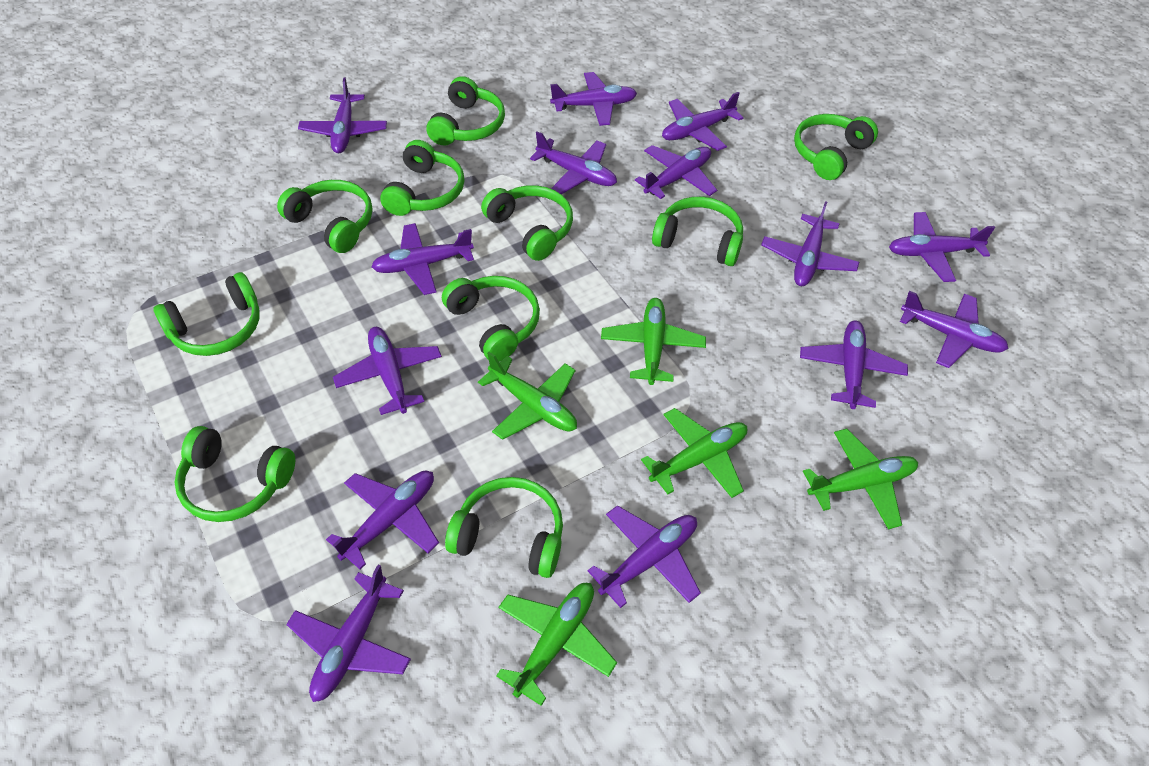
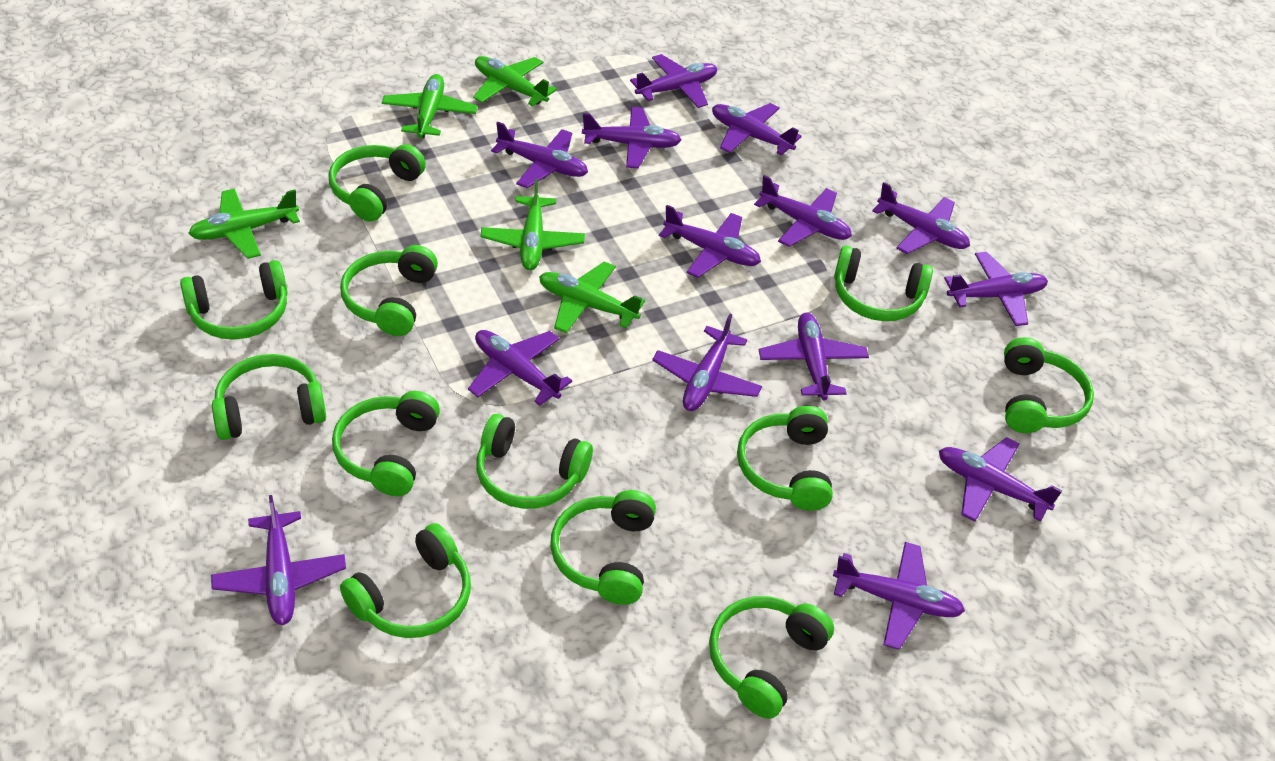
green headphones: 10 -> 12

